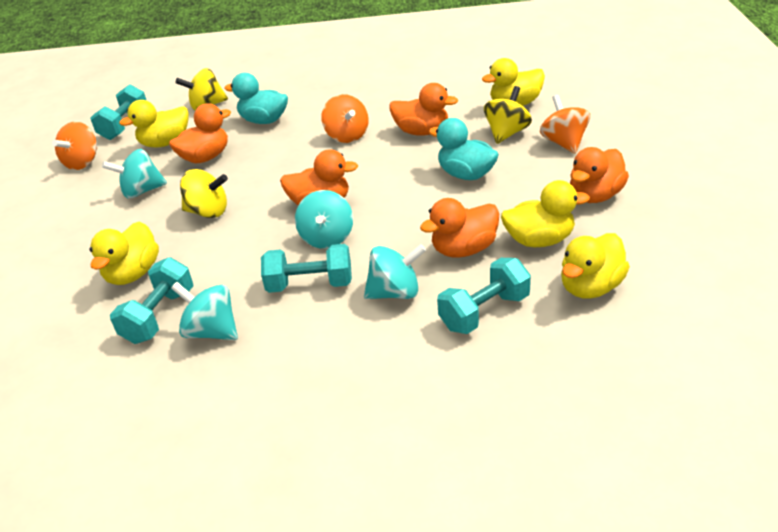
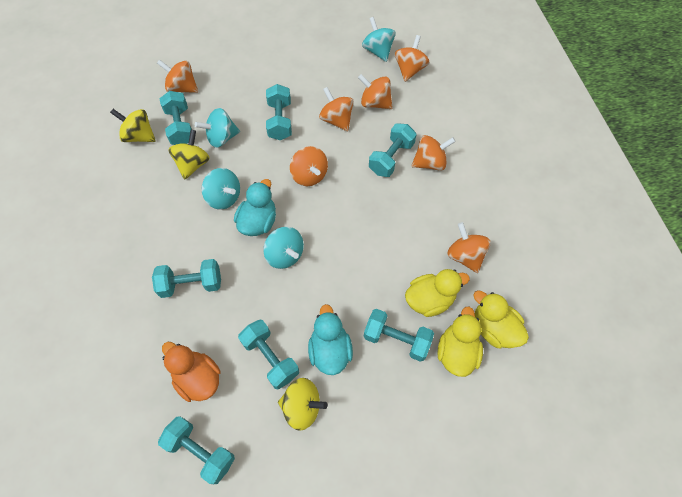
orange duck: 5 -> 1
orange spinning top: 3 -> 7
turquoise dumbbell: 4 -> 7
yellow duck: 5 -> 3

